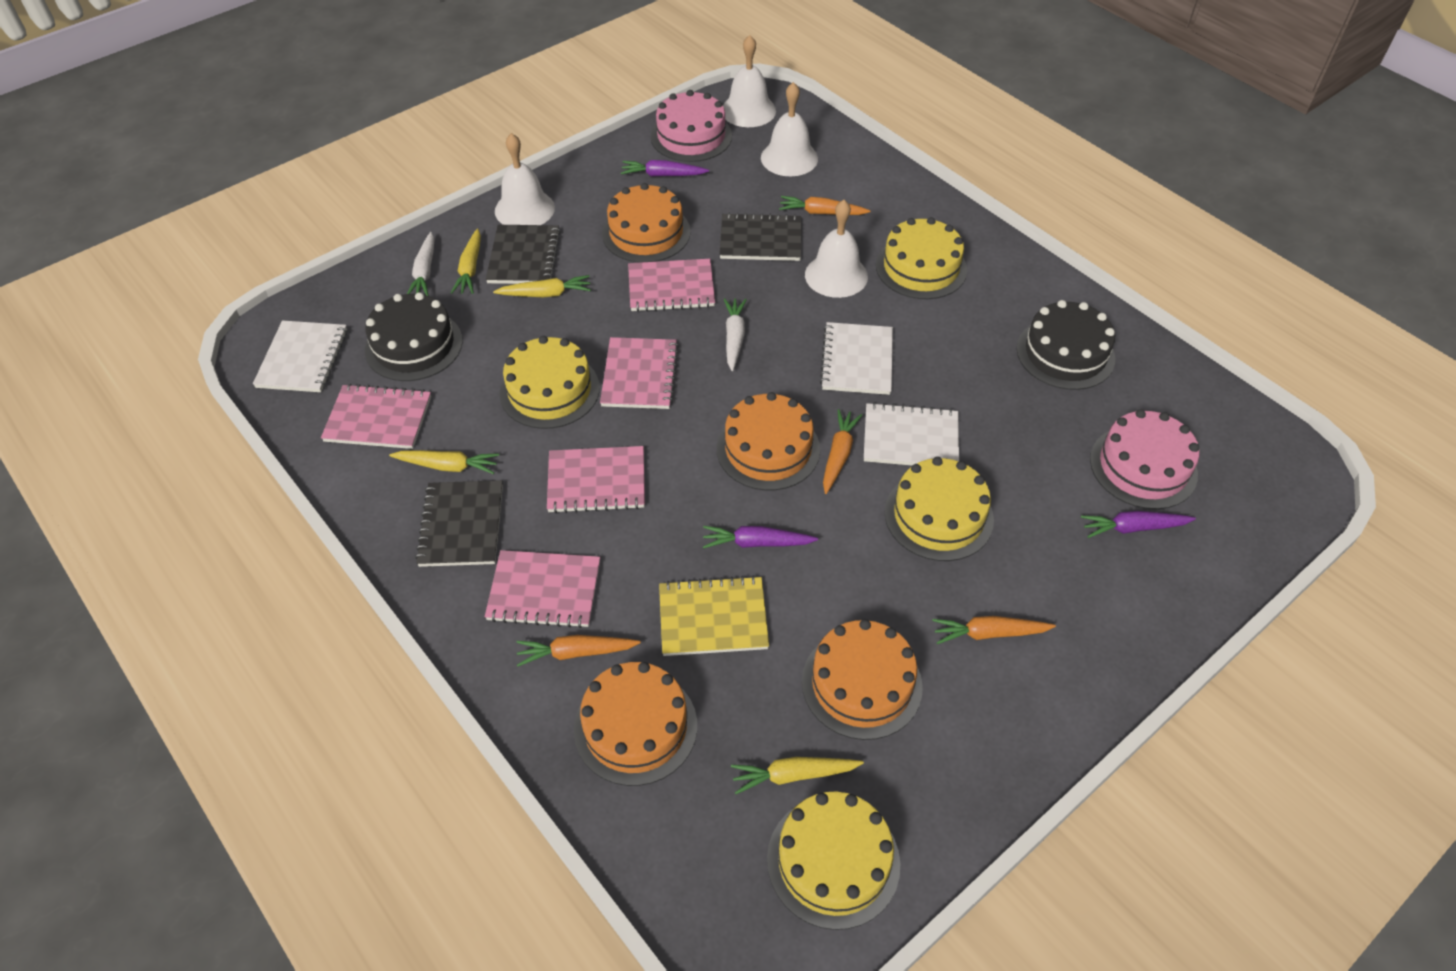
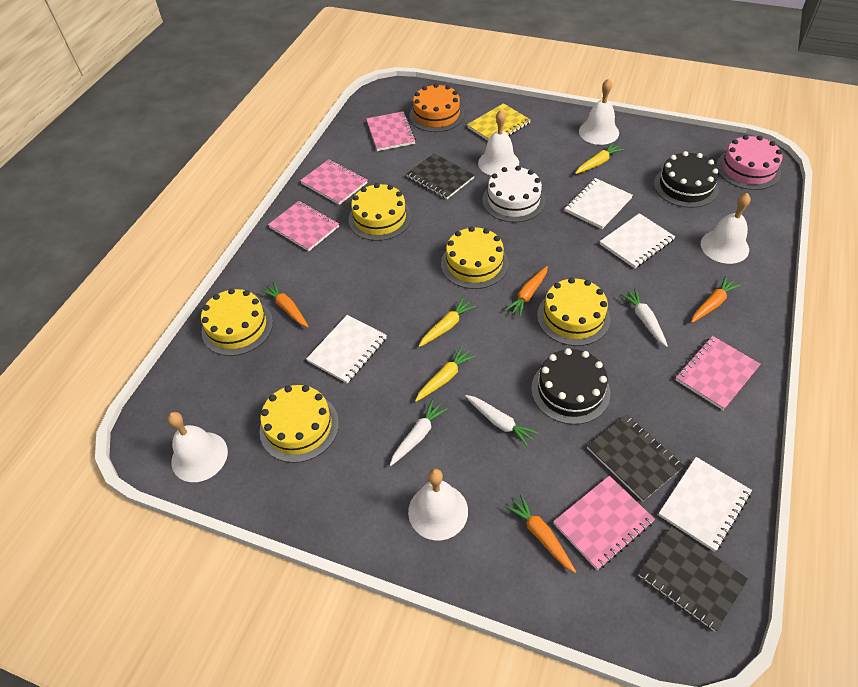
orange cake: 4 -> 1
pink cake: 2 -> 1
purple carrot: 3 -> 0
white bell: 4 -> 5
white cake: 0 -> 1
white carrot: 2 -> 3
white notebook: 3 -> 4
yellow cake: 4 -> 5
yellow carrot: 4 -> 3

